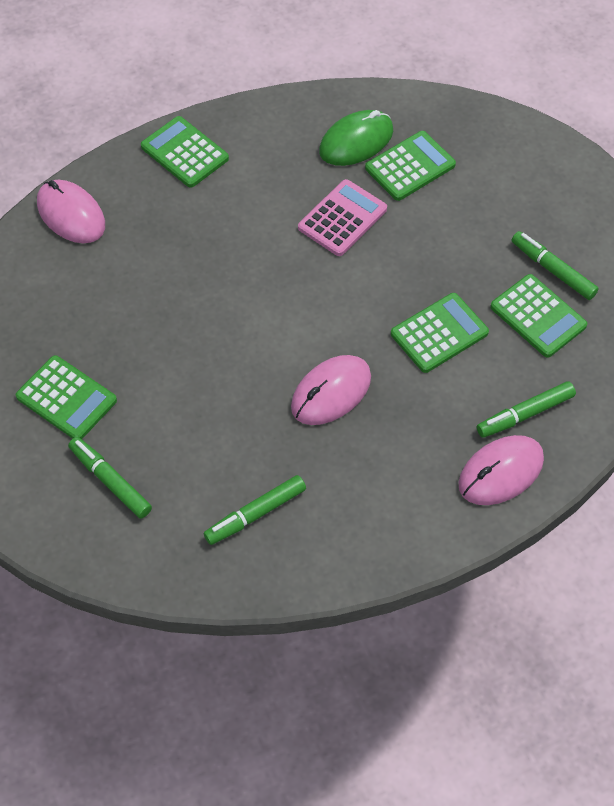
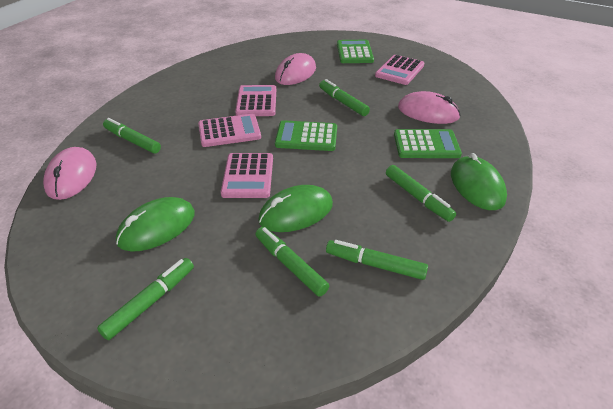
green calculator: 5 -> 3
green marker: 4 -> 6
green mouse: 1 -> 3
pink calculator: 1 -> 4

